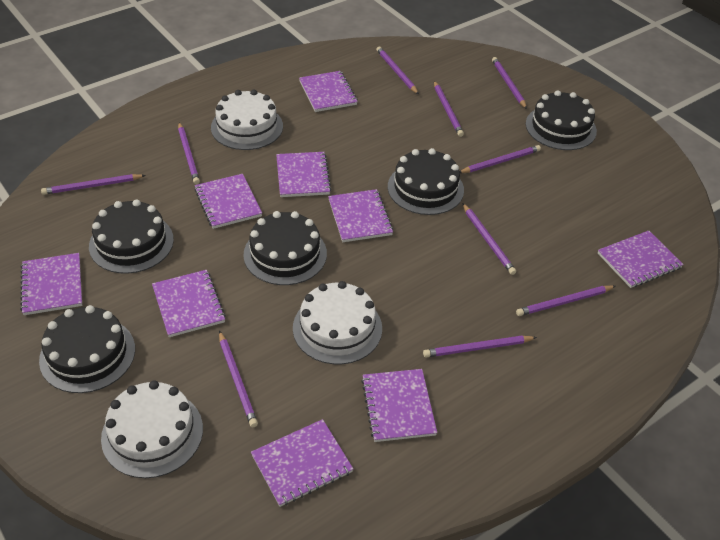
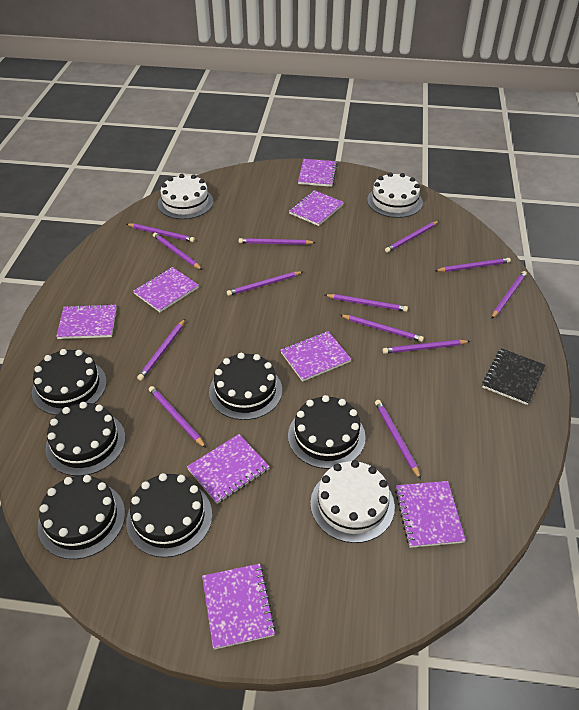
black cake: 5 -> 6
black notebook: 0 -> 1
purple notebook: 9 -> 8
purple pencil: 10 -> 13

